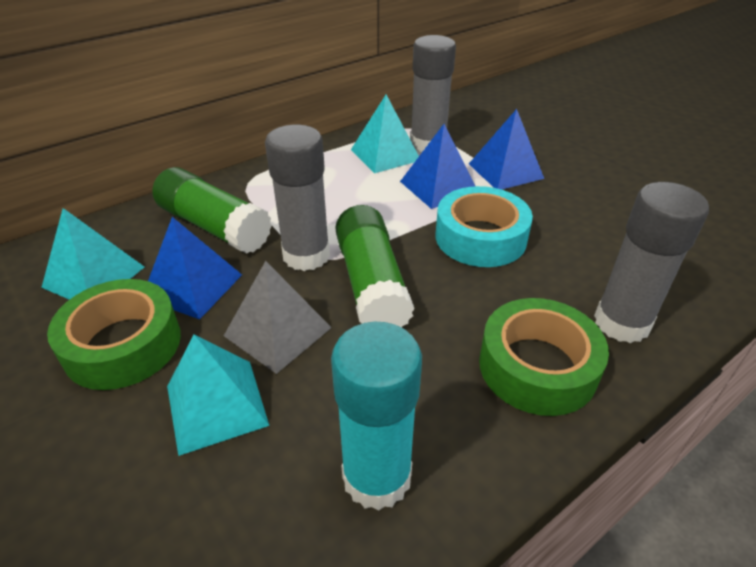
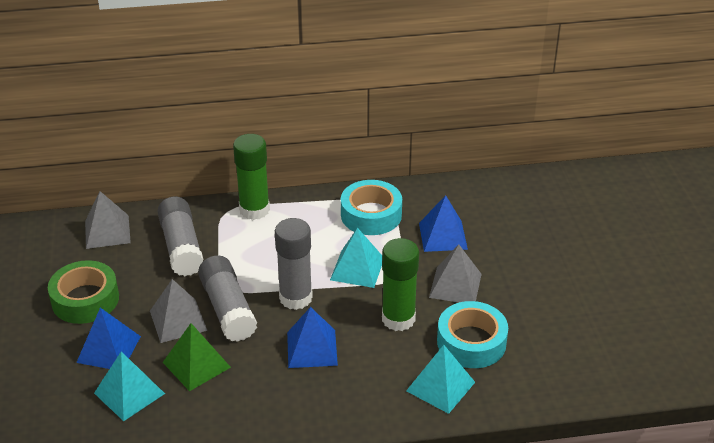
green pyramid: 0 -> 1
green tape: 2 -> 1
grey pyramid: 1 -> 3
turquoise glue stick: 1 -> 0
turquoise tape: 1 -> 2

